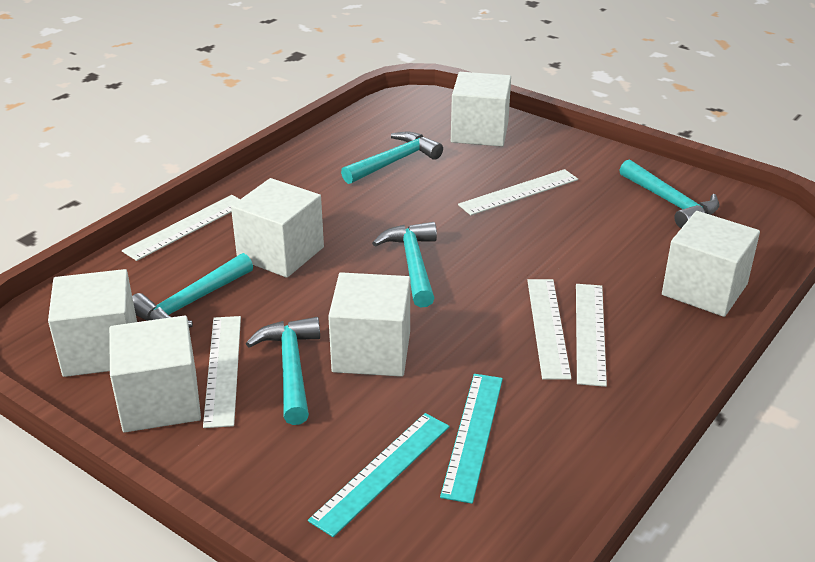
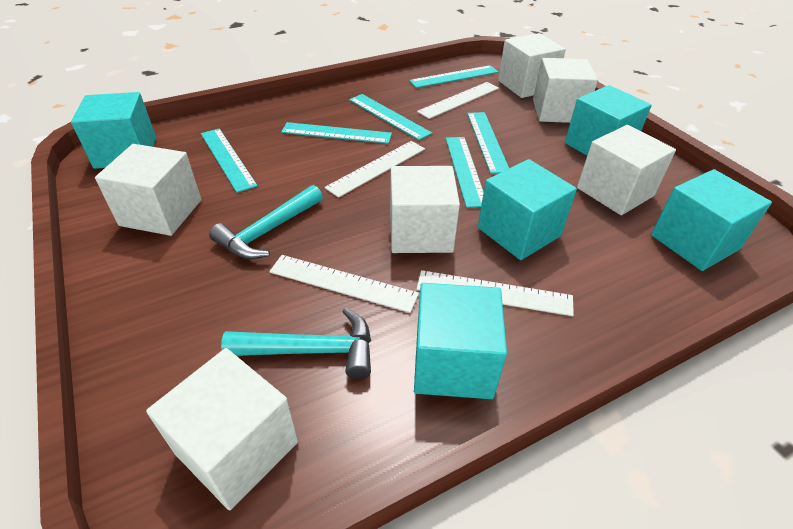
turquoise cube: 0 -> 5
turquoise hammer: 5 -> 2
turquoise ruler: 2 -> 6
white ruler: 5 -> 4

